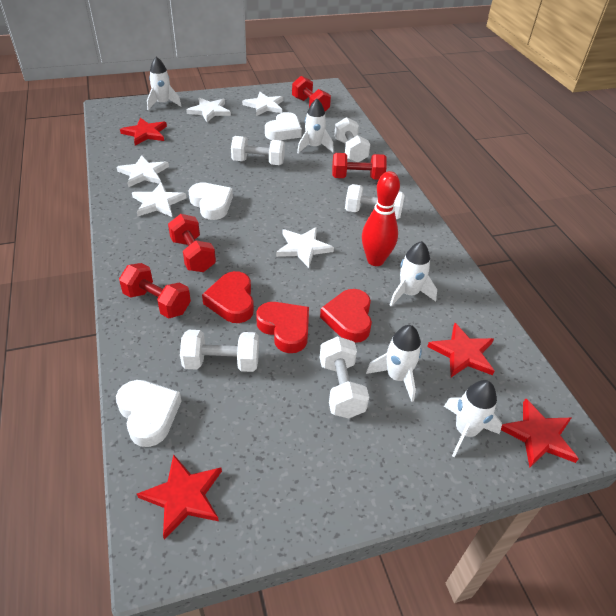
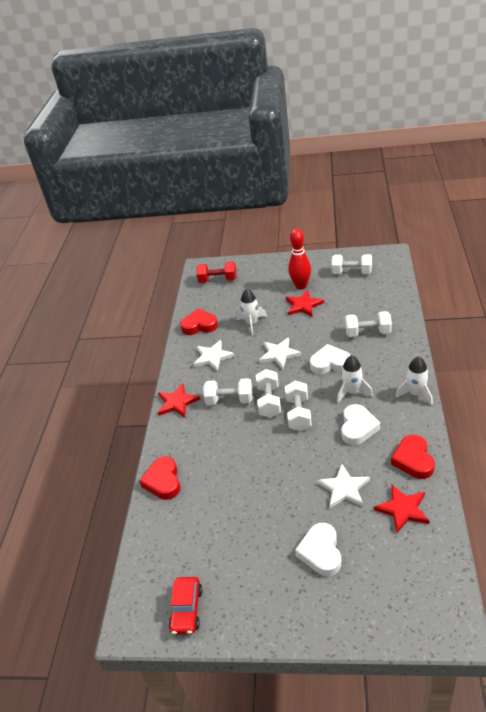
red car: 0 -> 1
red dumbbell: 4 -> 1
red star: 4 -> 3
white rocket: 5 -> 3
white star: 5 -> 3

